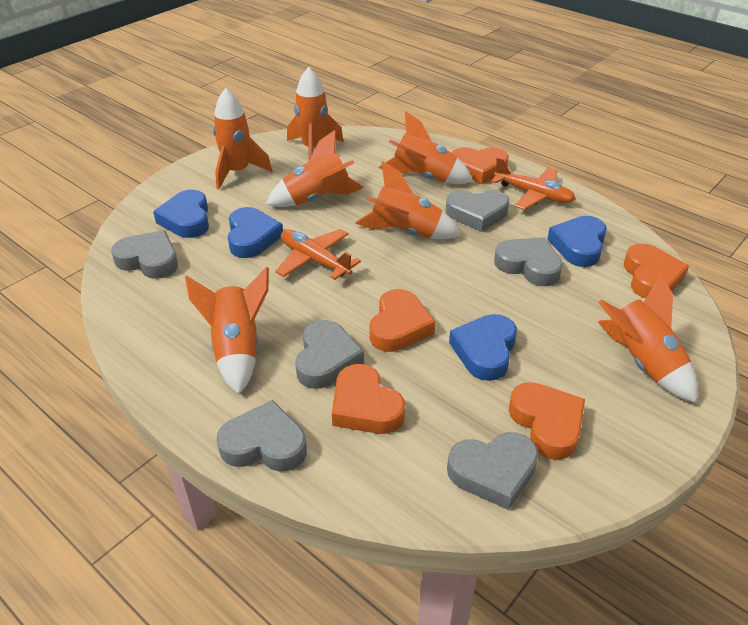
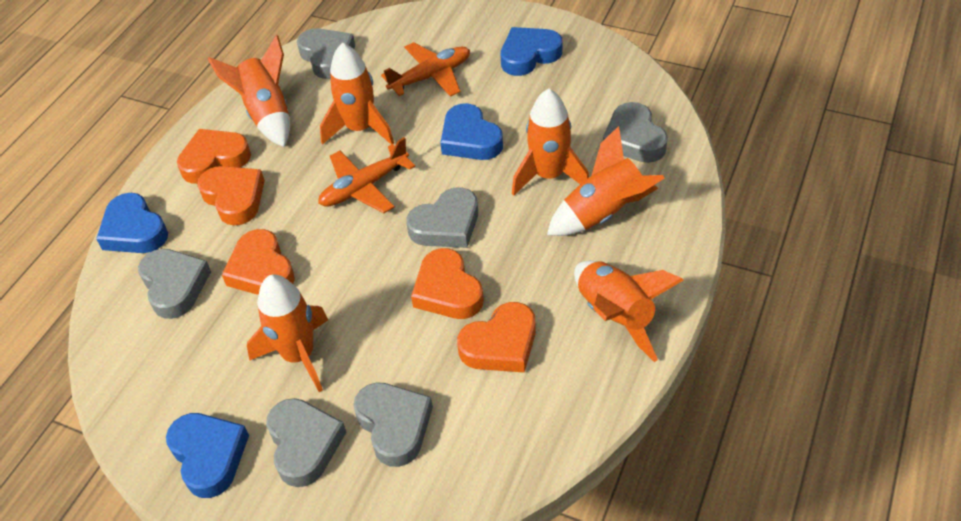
orange rocket: 7 -> 6

